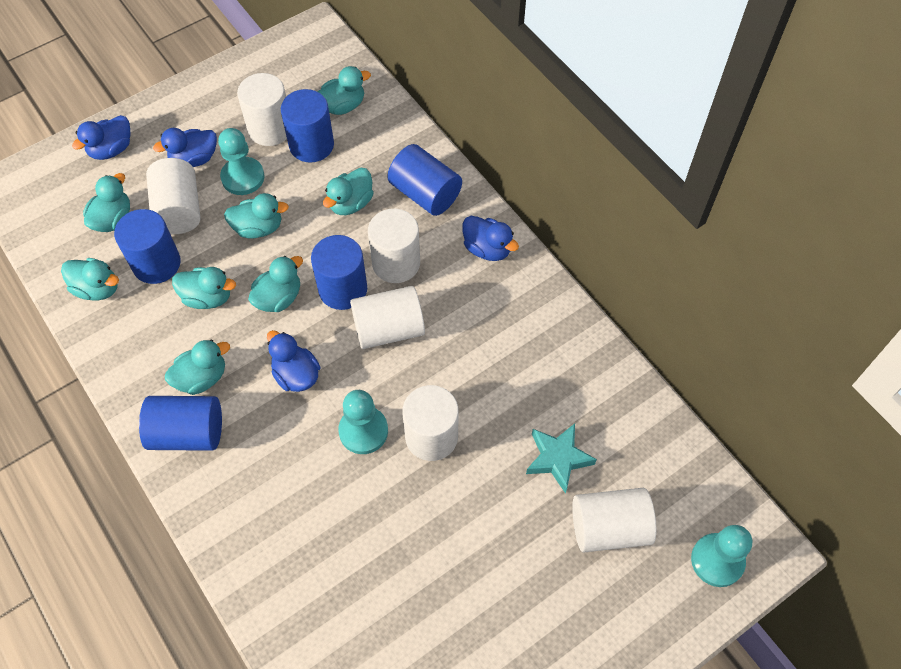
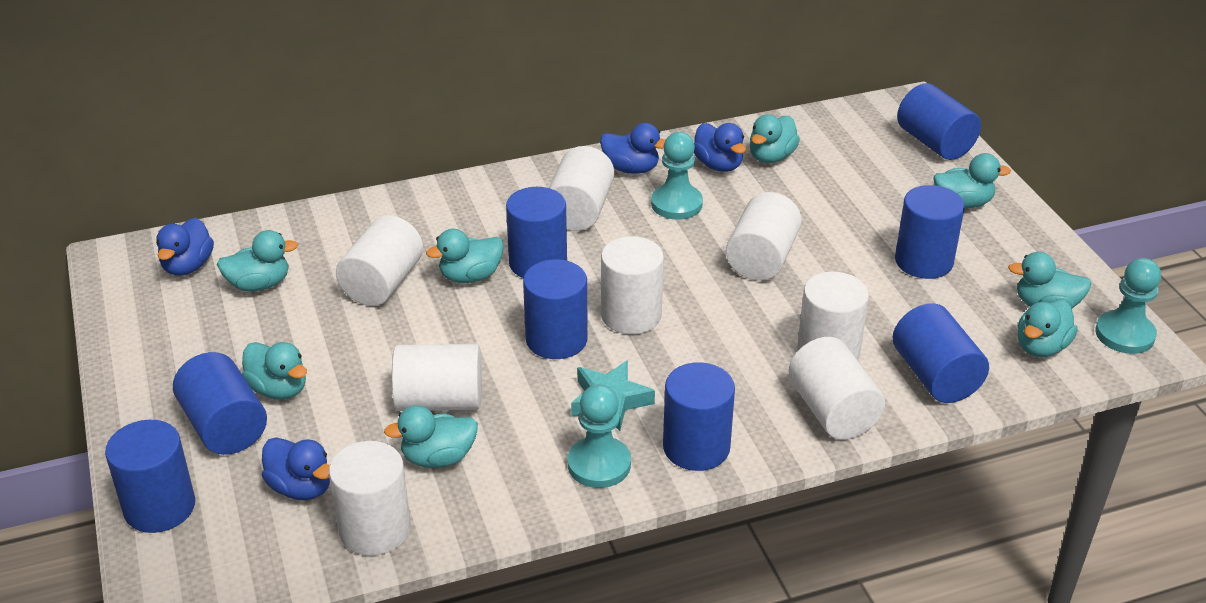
blue cylinder: 5 -> 8
white cylinder: 6 -> 8

